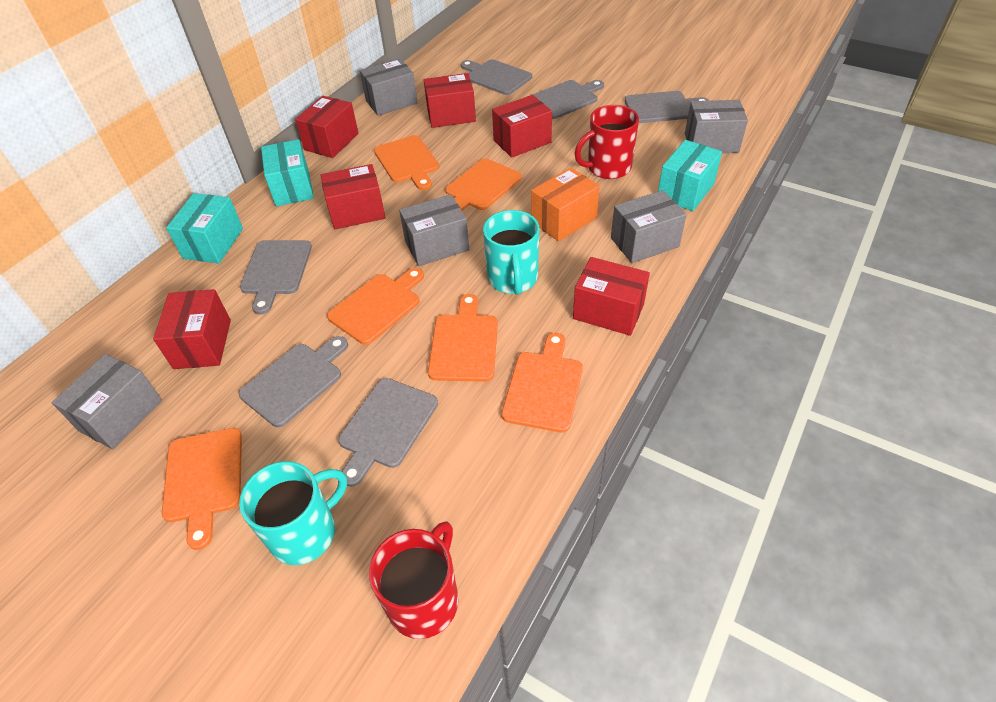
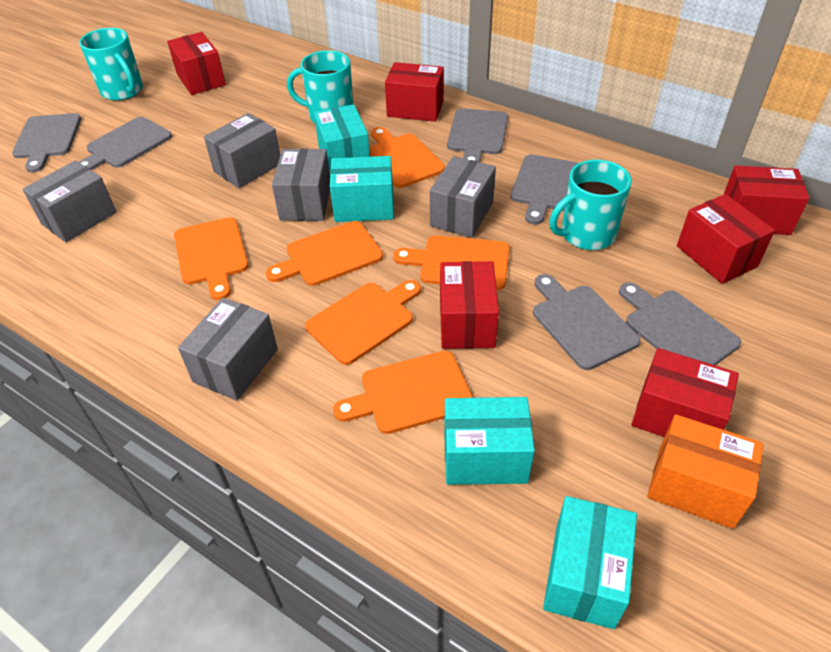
red mug: 2 -> 0
turquoise box: 3 -> 4
turquoise mug: 2 -> 3

